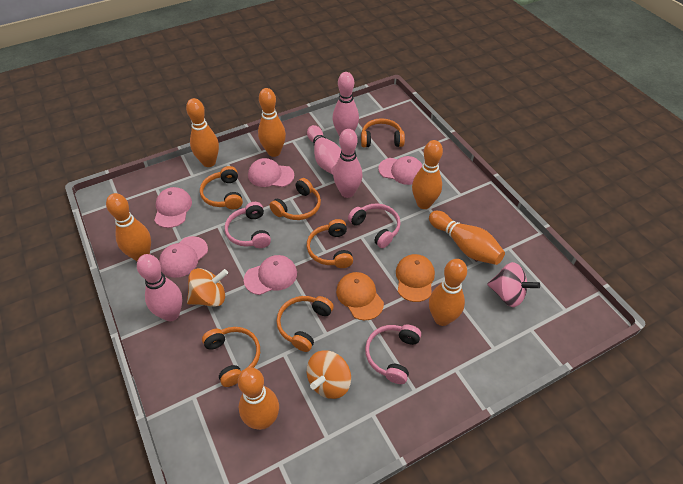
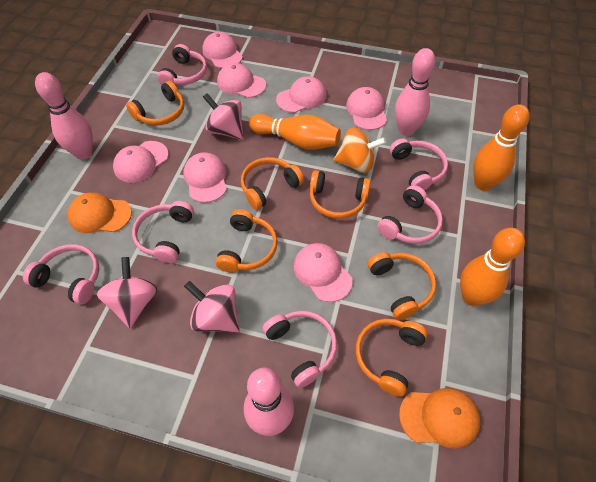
orange bowling pin: 7 -> 3
orange spinning top: 2 -> 1
pink bowling pin: 4 -> 3
pink cap: 5 -> 7
pink headphones: 3 -> 6
pink spinning top: 1 -> 3

